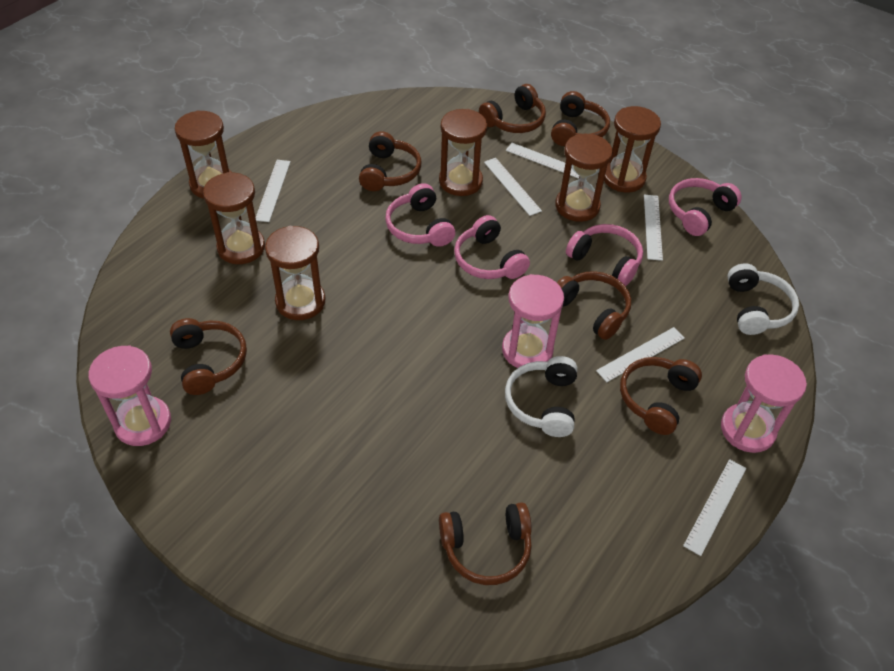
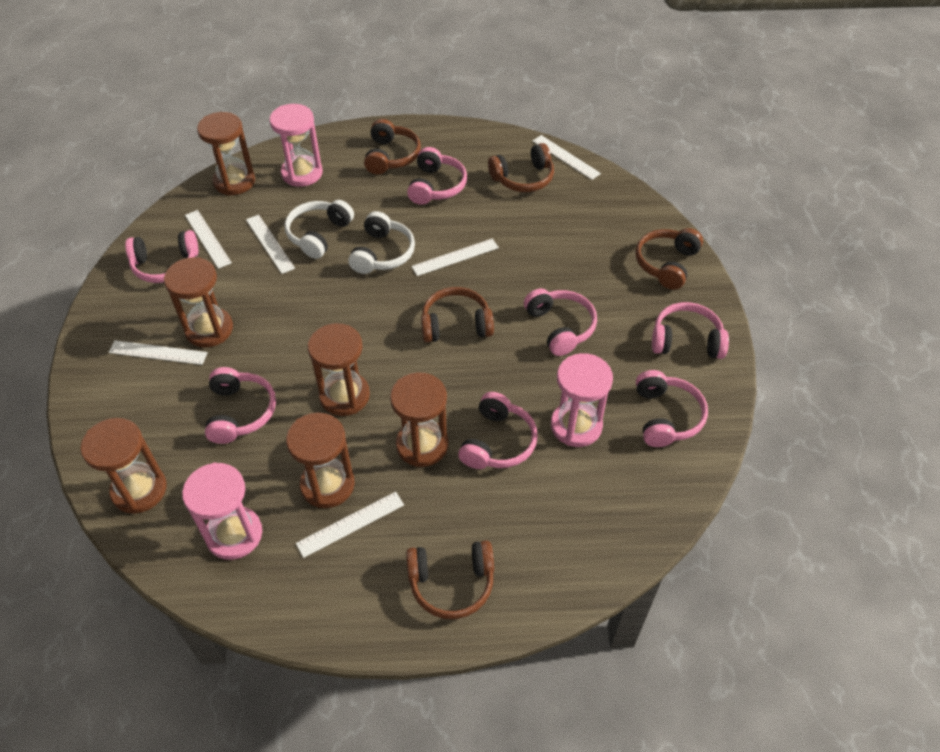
brown headphones: 7 -> 5
pink headphones: 4 -> 7

